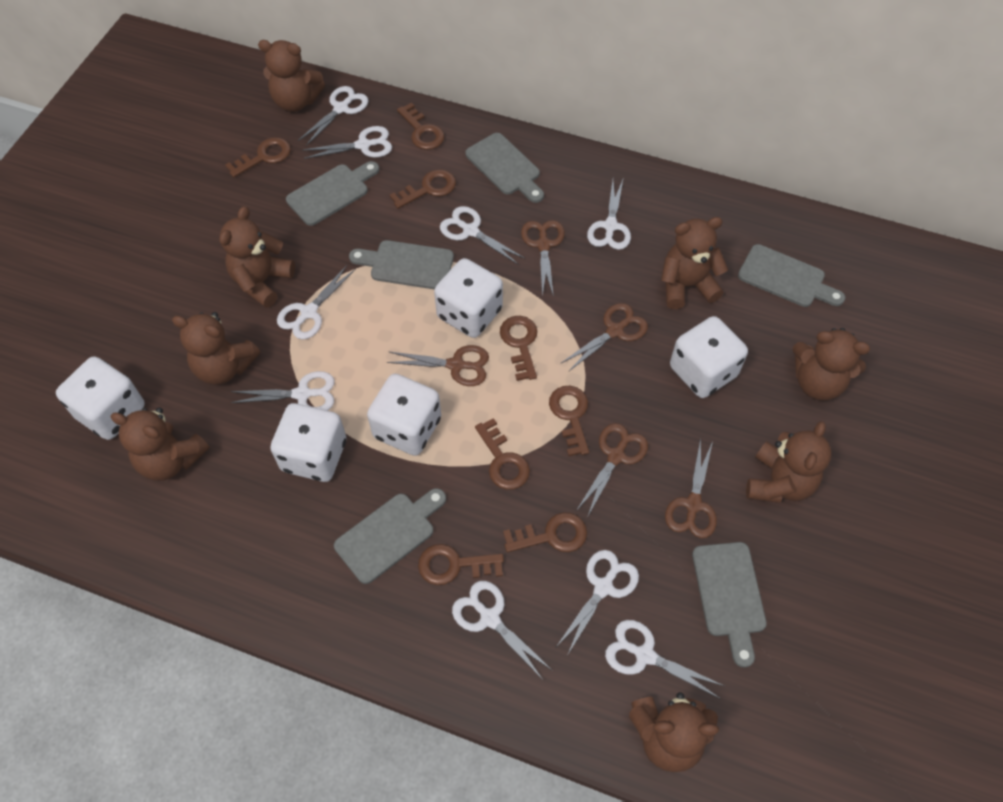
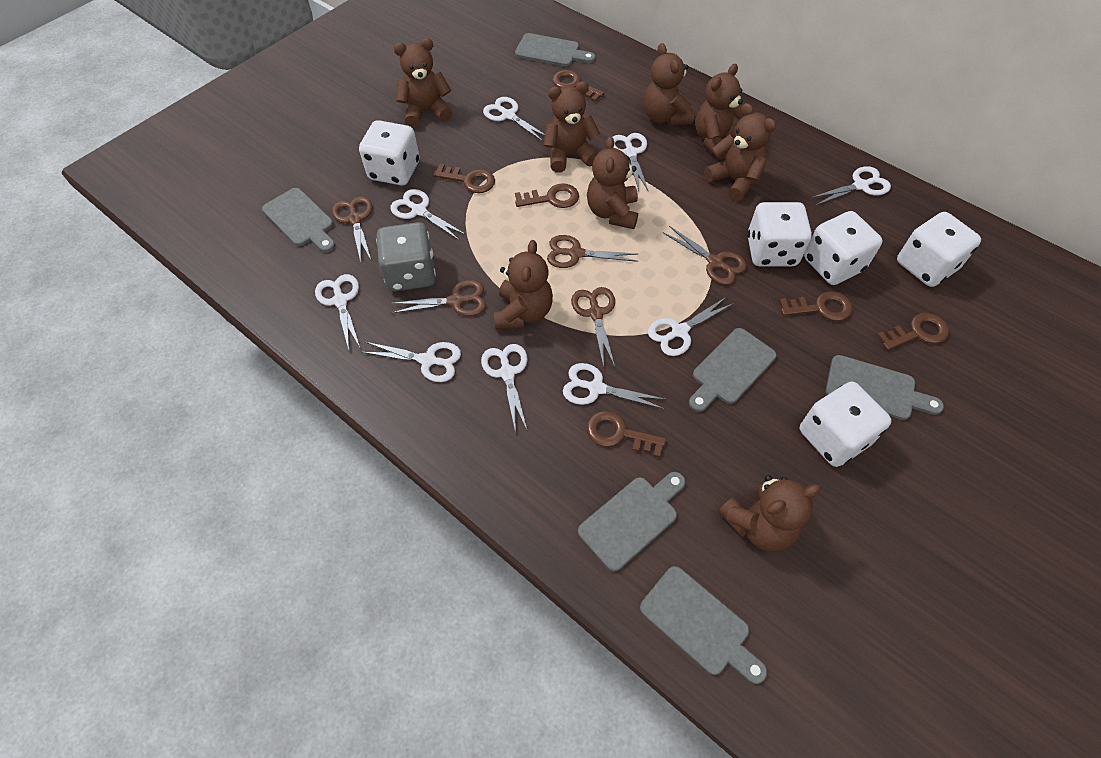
brown key: 8 -> 6
grey dice: 0 -> 1

